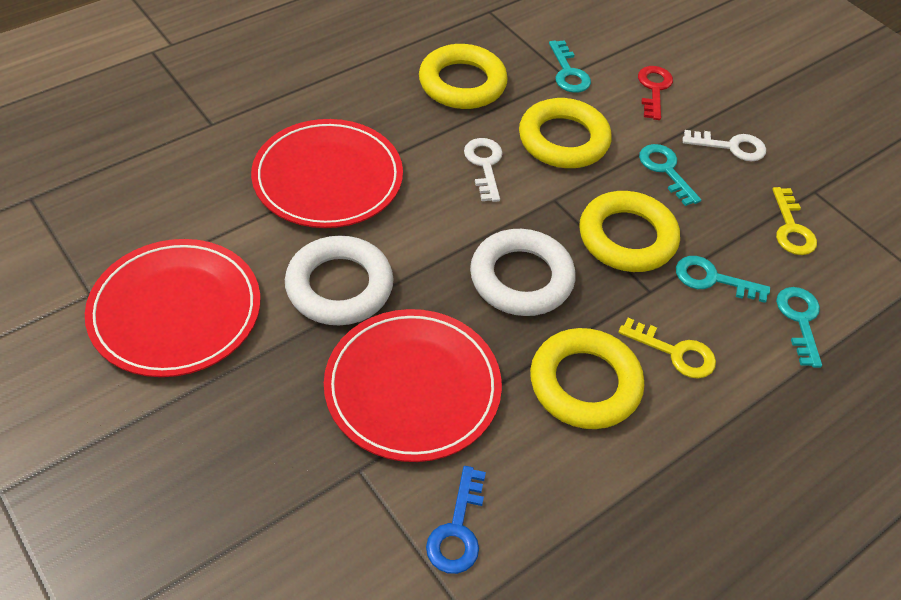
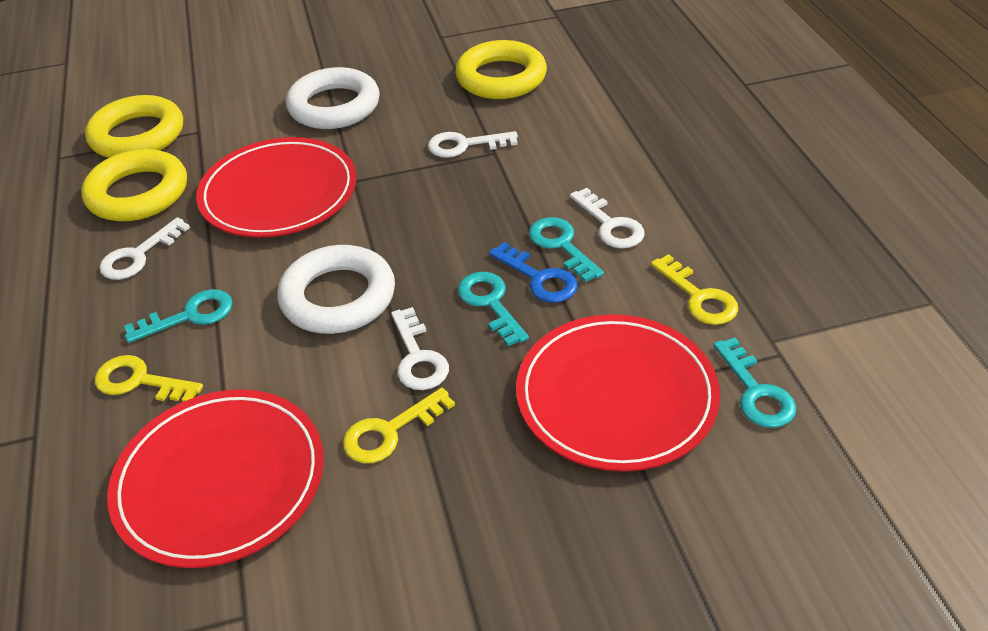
red key: 1 -> 0
white key: 2 -> 4
yellow key: 2 -> 3
yellow ring: 4 -> 3

